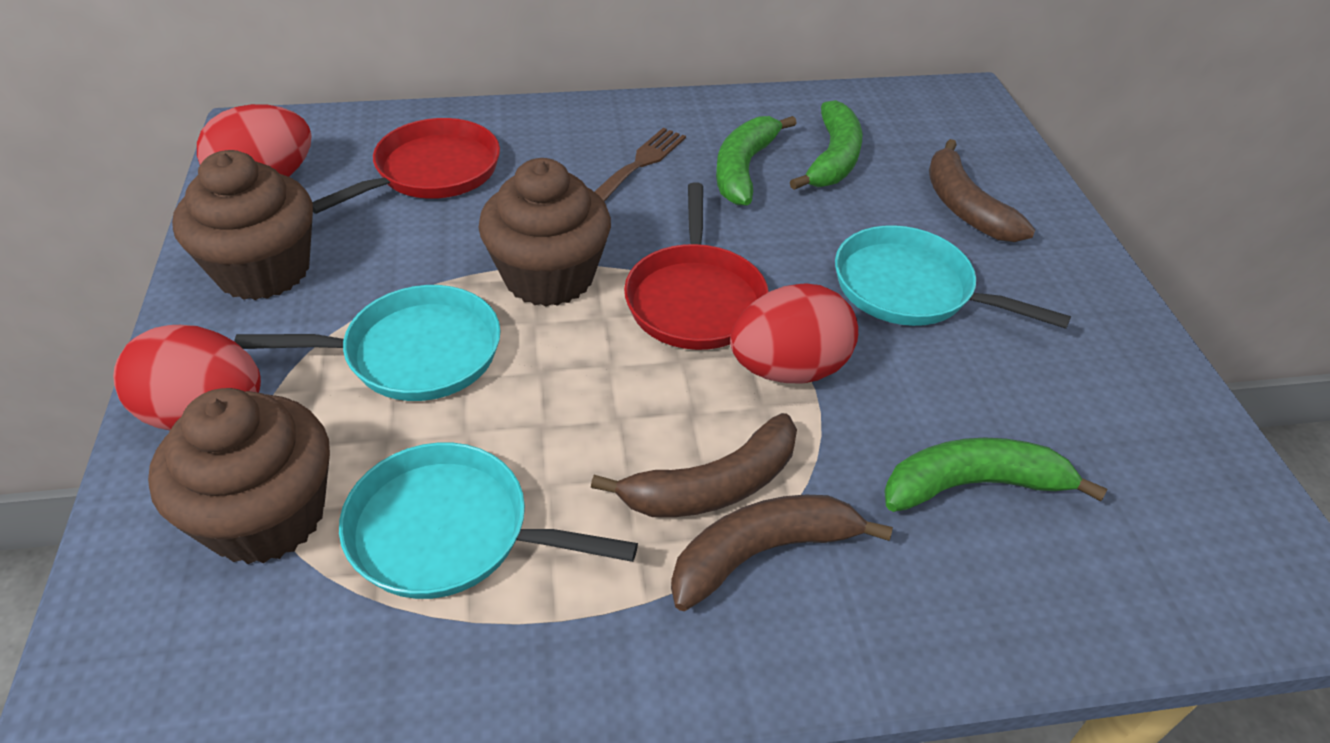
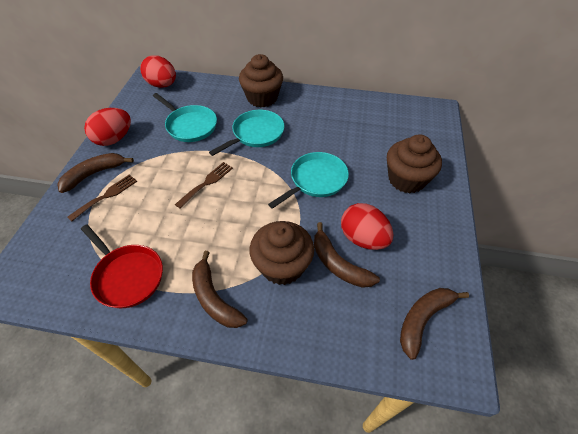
brown banana: 3 -> 4
brown fork: 1 -> 2
green banana: 3 -> 0
red pan: 2 -> 1

